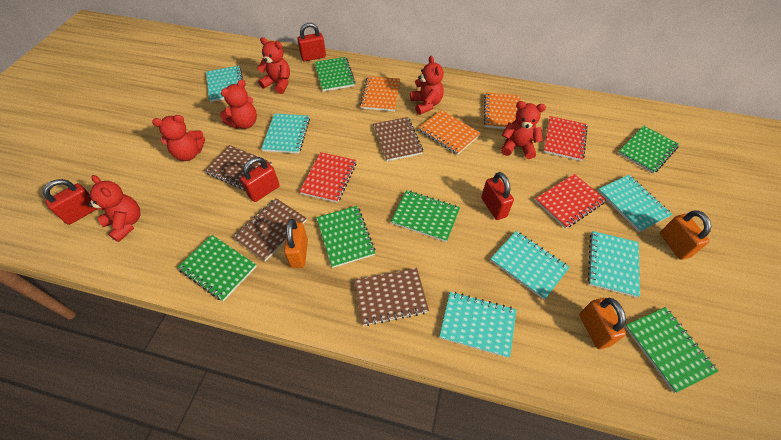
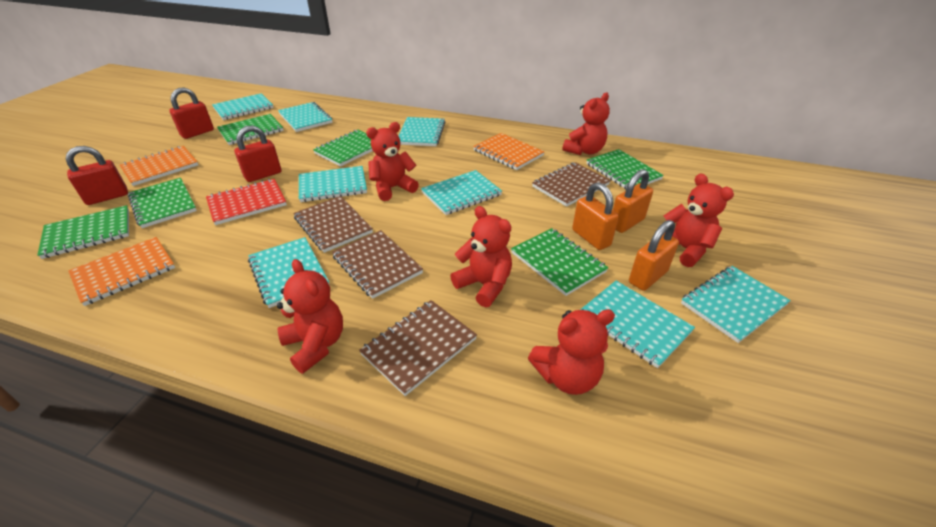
red notebook: 3 -> 1
red padlock: 4 -> 3
turquoise notebook: 6 -> 8

